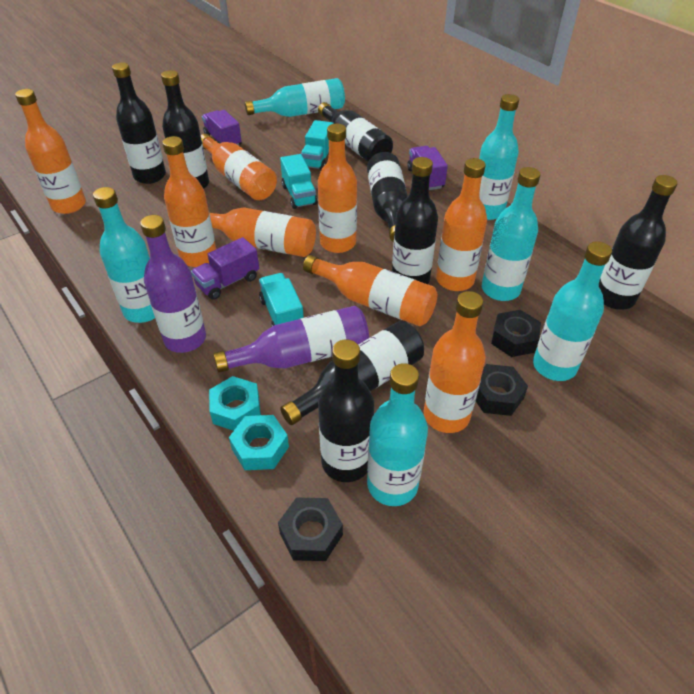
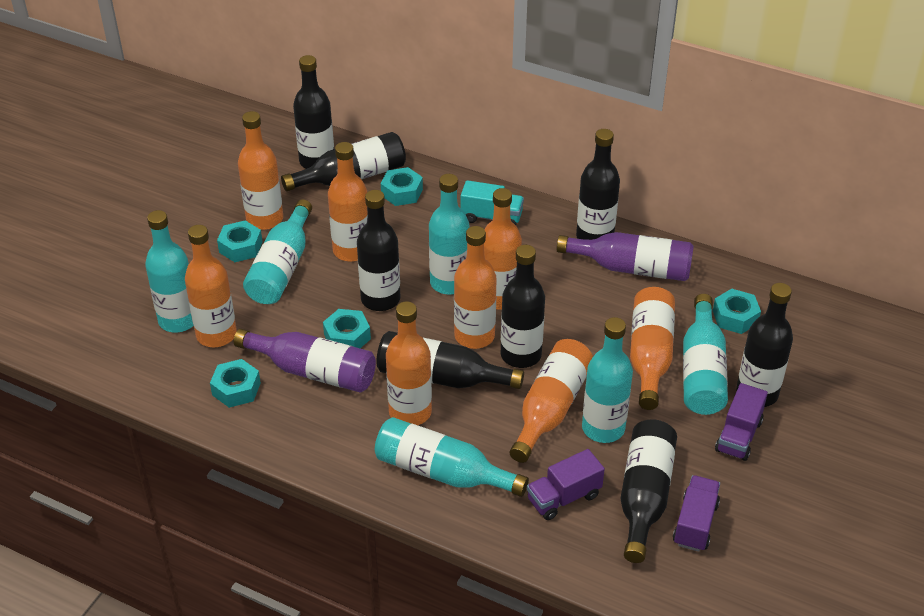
black nut: 3 -> 0
turquoise nut: 2 -> 5
turquoise truck: 3 -> 1

